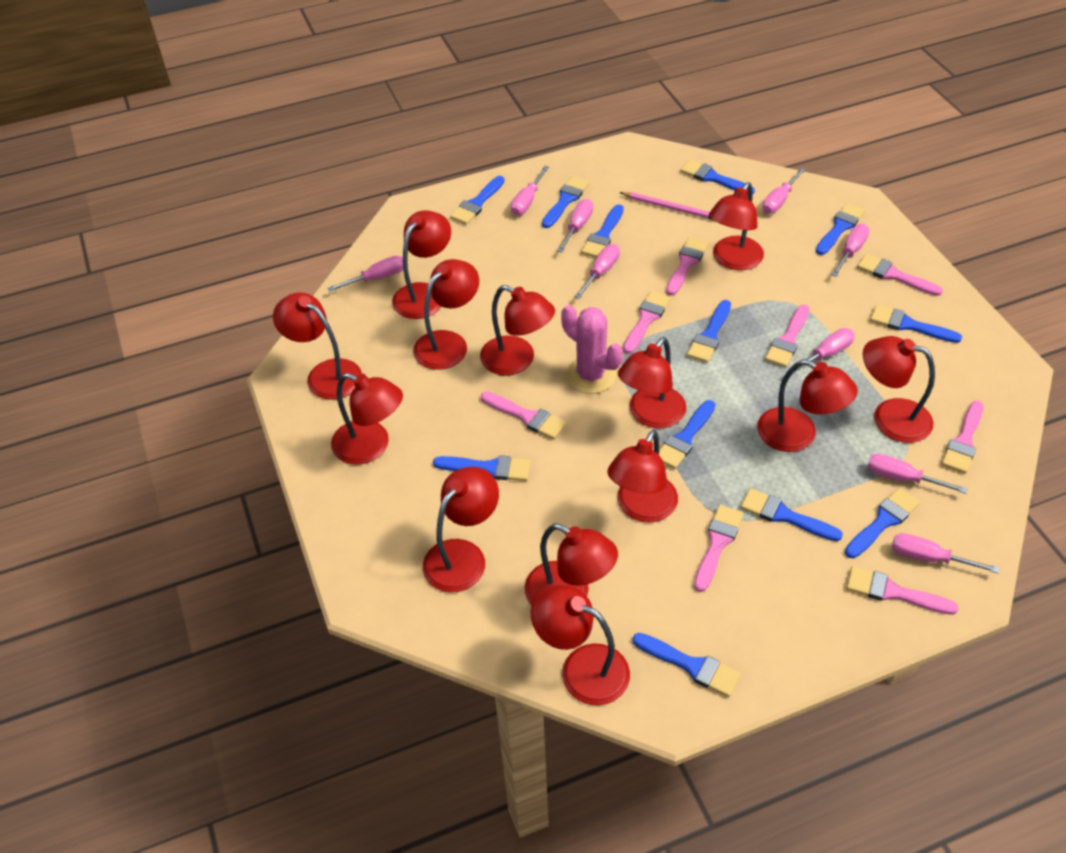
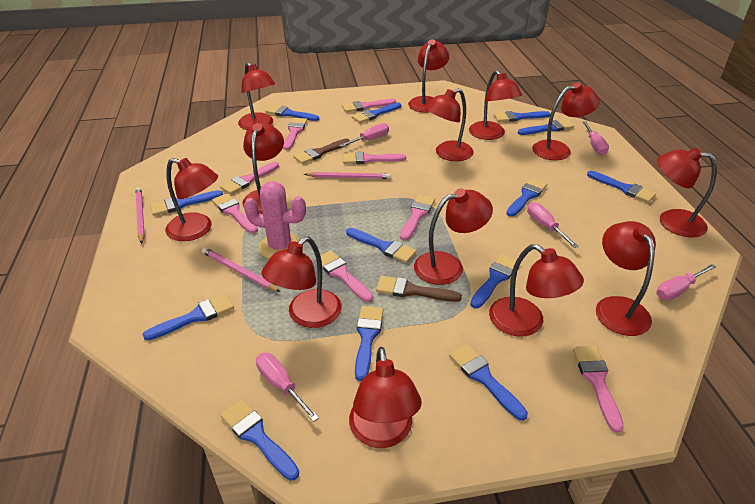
blue brush: 12 -> 13
brown brush: 0 -> 2
pink pencil: 1 -> 3
pink screwdriver: 9 -> 5

